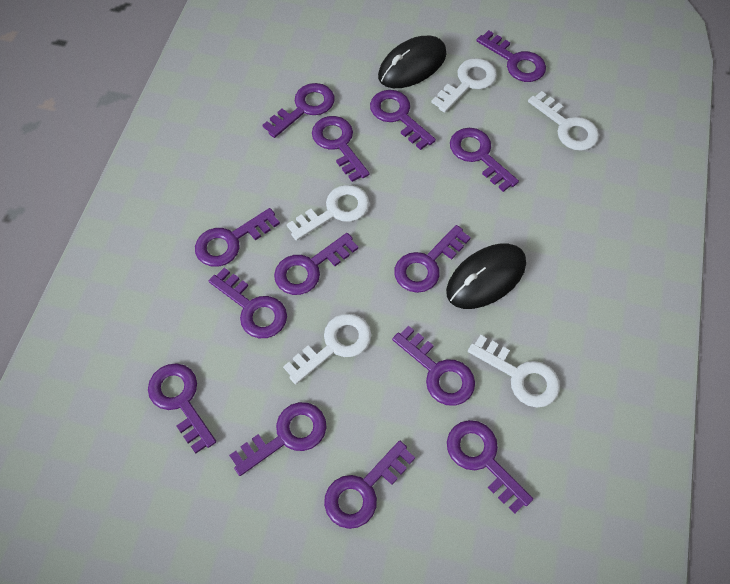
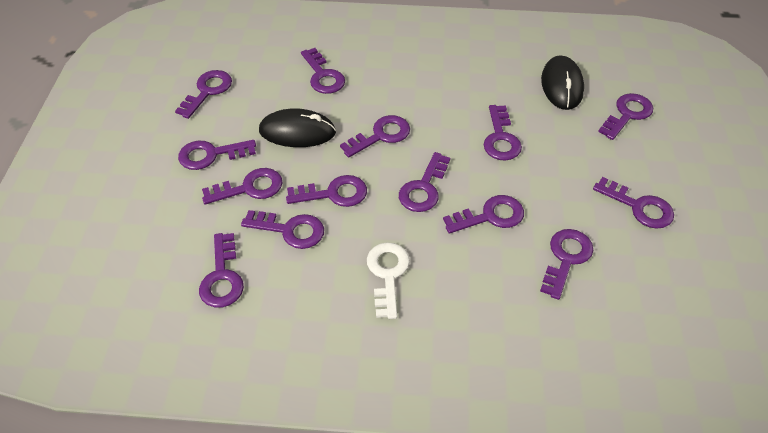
white key: 5 -> 1

